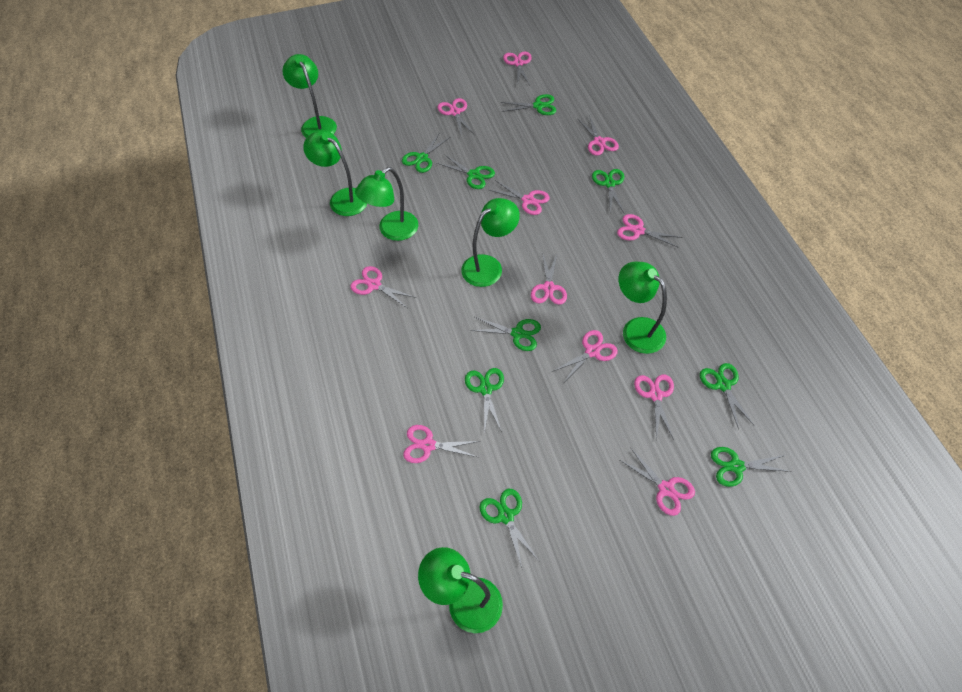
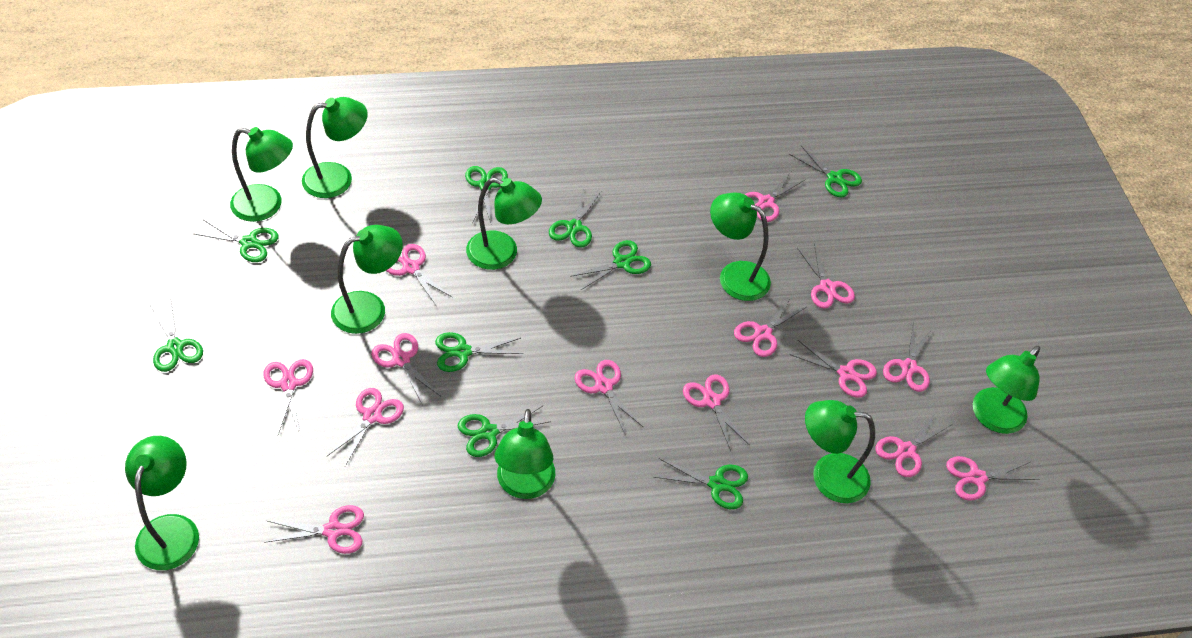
green lamp: 6 -> 9
pink scissors: 11 -> 14

